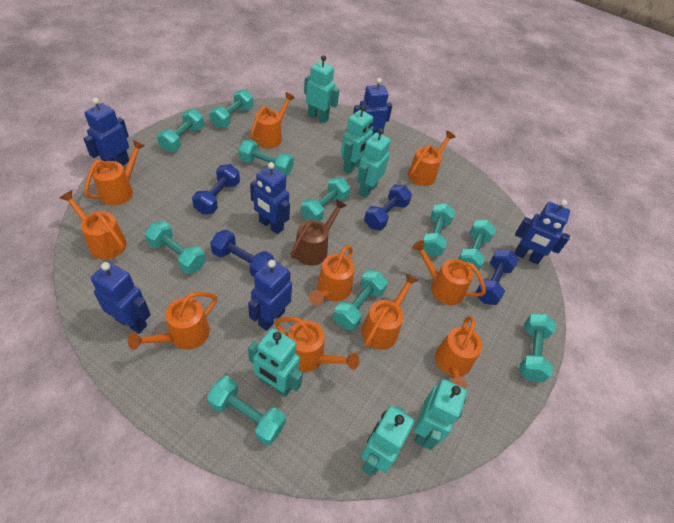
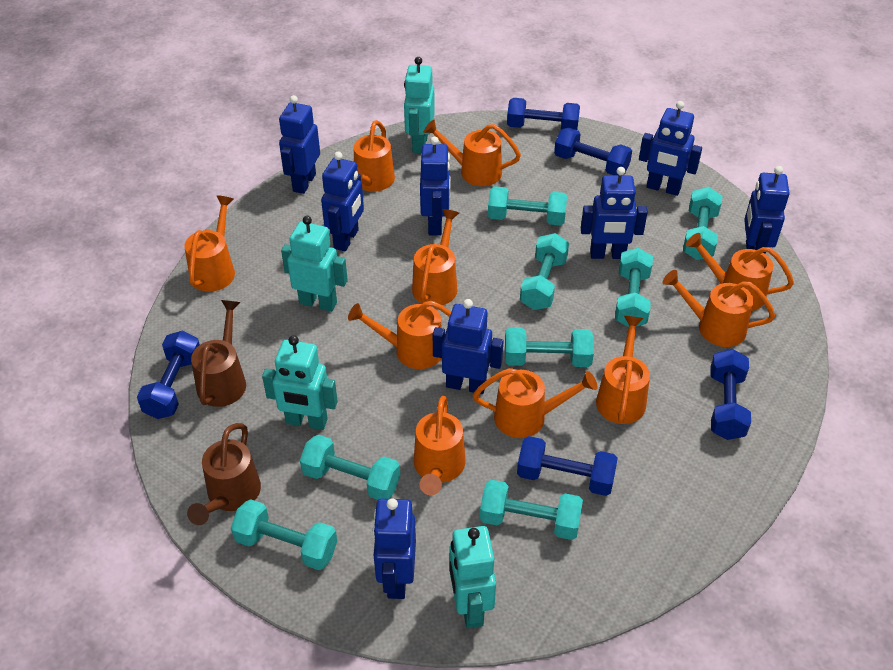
blue dumbbell: 4 -> 5
blue robot: 6 -> 8
brown watering can: 1 -> 2
turquoise dumbbell: 10 -> 8
turquoise robot: 6 -> 4

